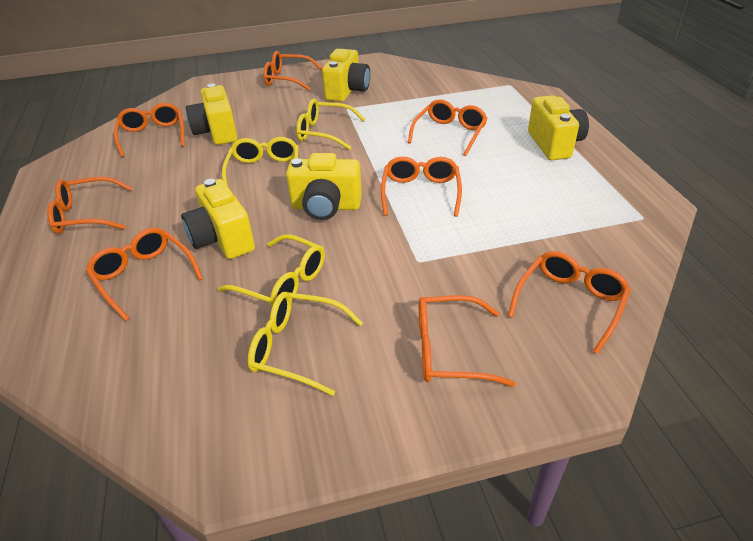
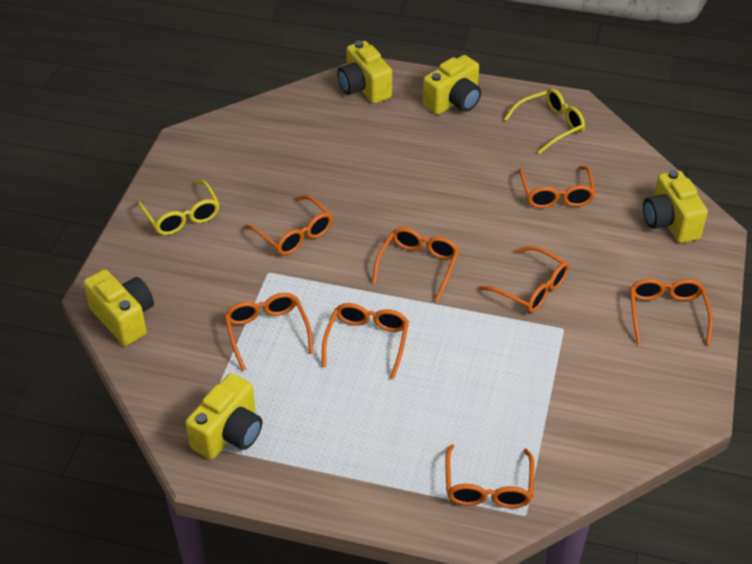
yellow glasses: 4 -> 2

